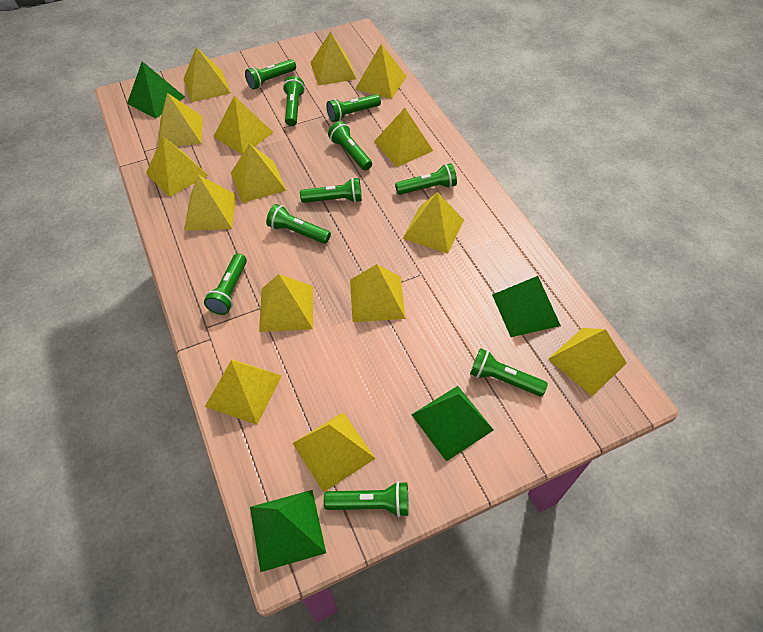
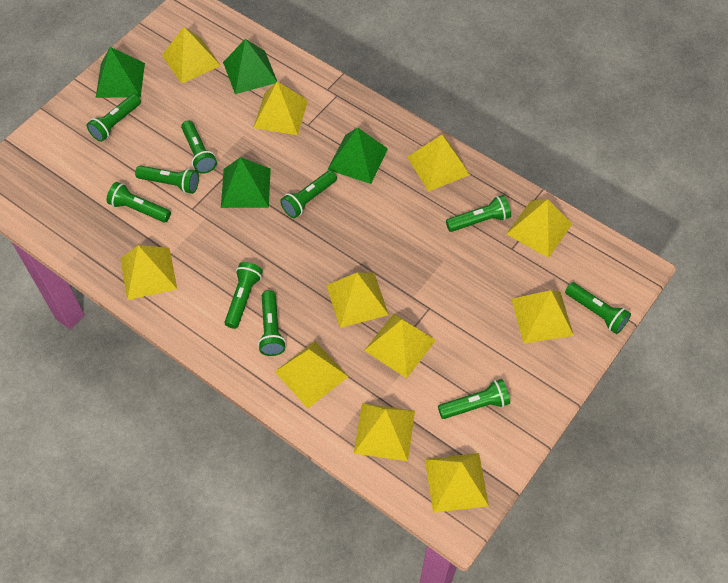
yellow pyramid: 15 -> 11

